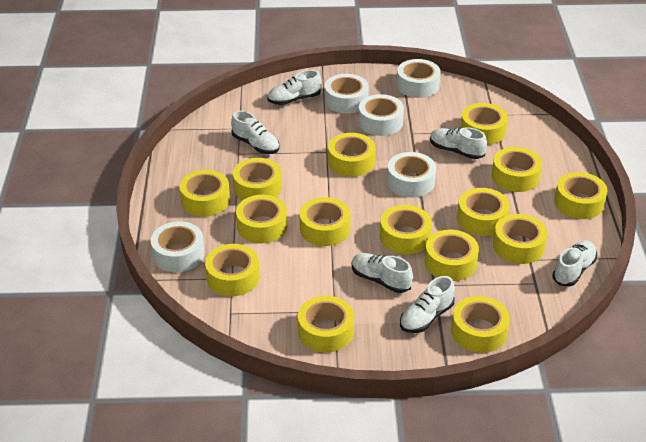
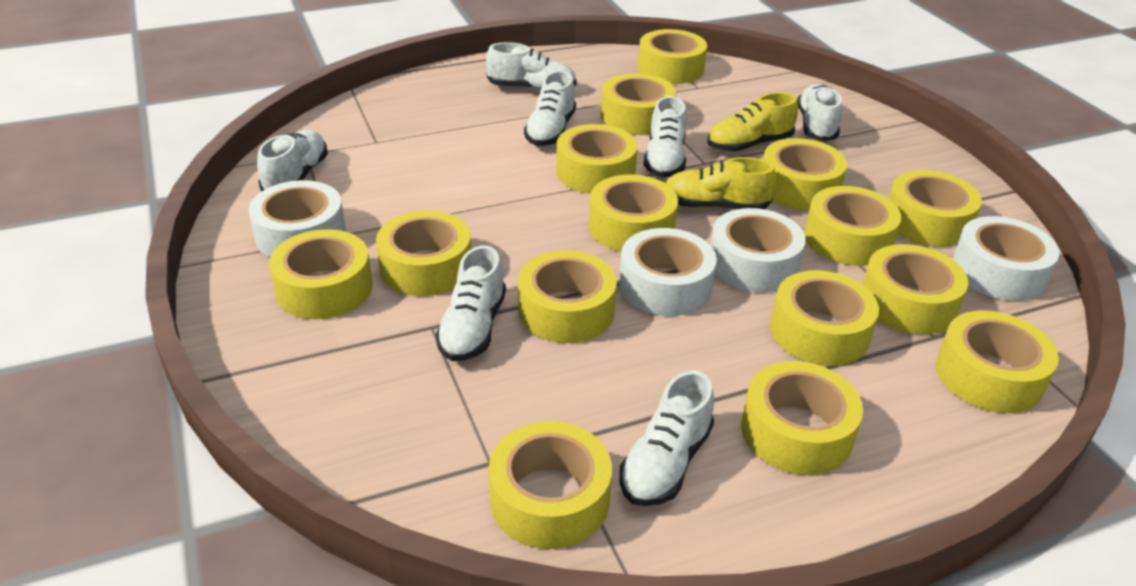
white shoe: 6 -> 7
white tape: 5 -> 4
yellow shoe: 0 -> 2

